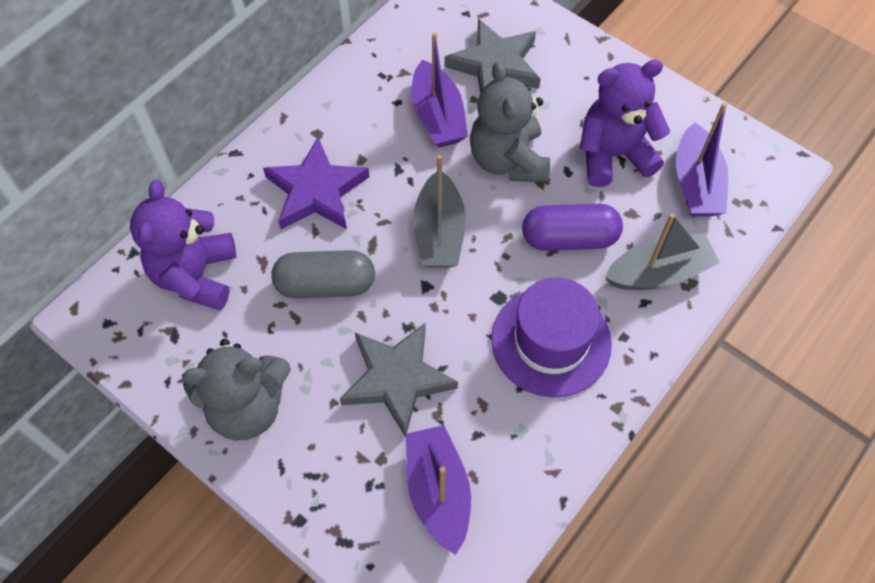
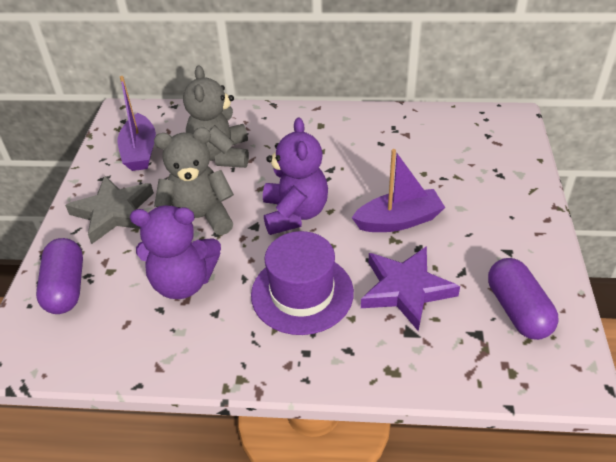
grey boat: 2 -> 0
grey capsule: 1 -> 0
grey star: 2 -> 1
purple boat: 3 -> 2
purple capsule: 1 -> 2

